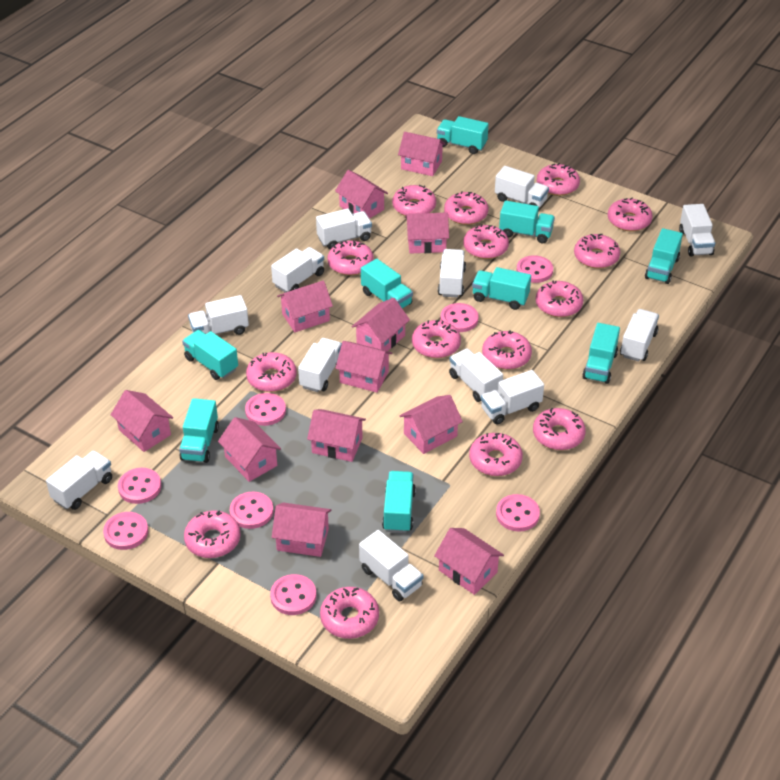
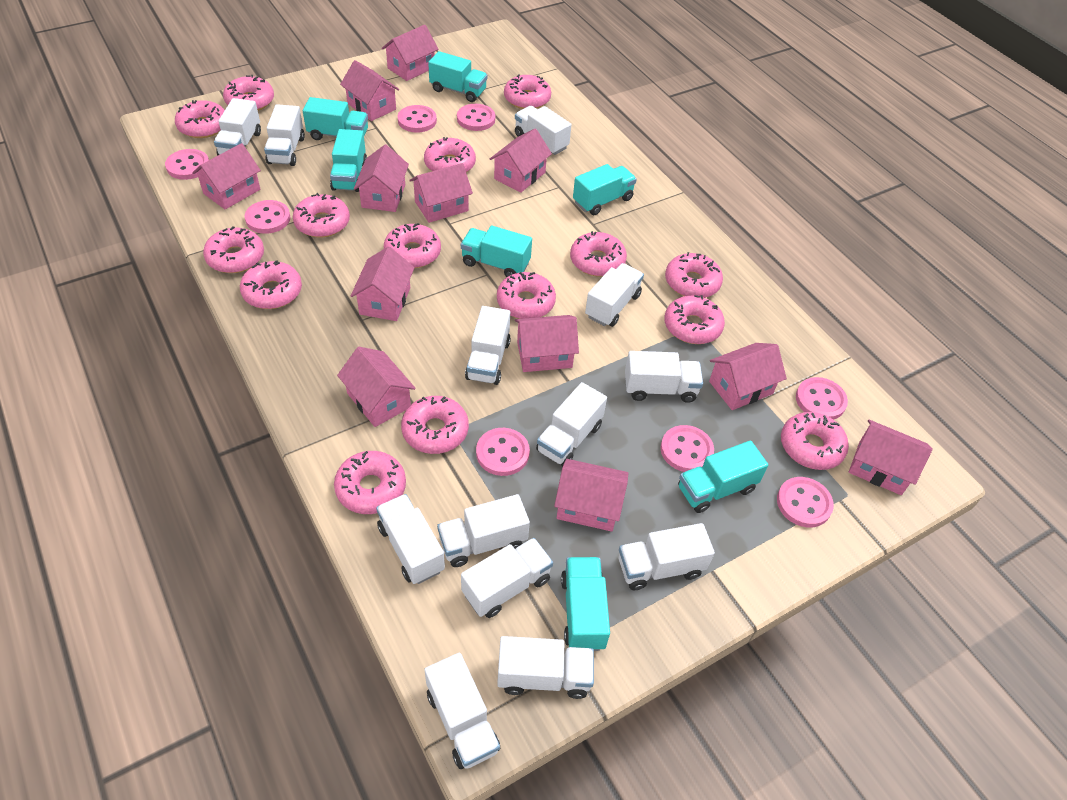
turquoise truck: 9 -> 7
white truck: 12 -> 13

